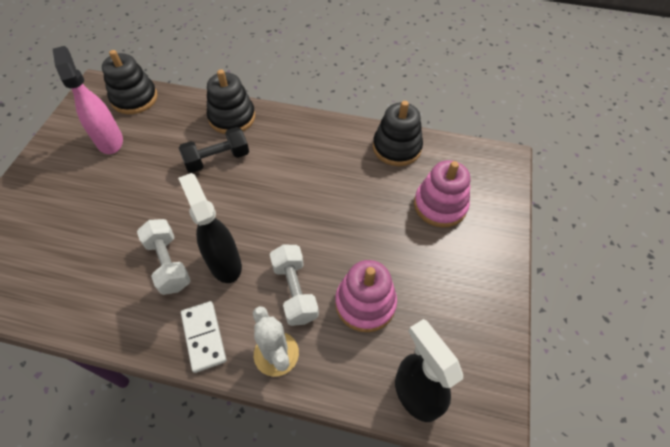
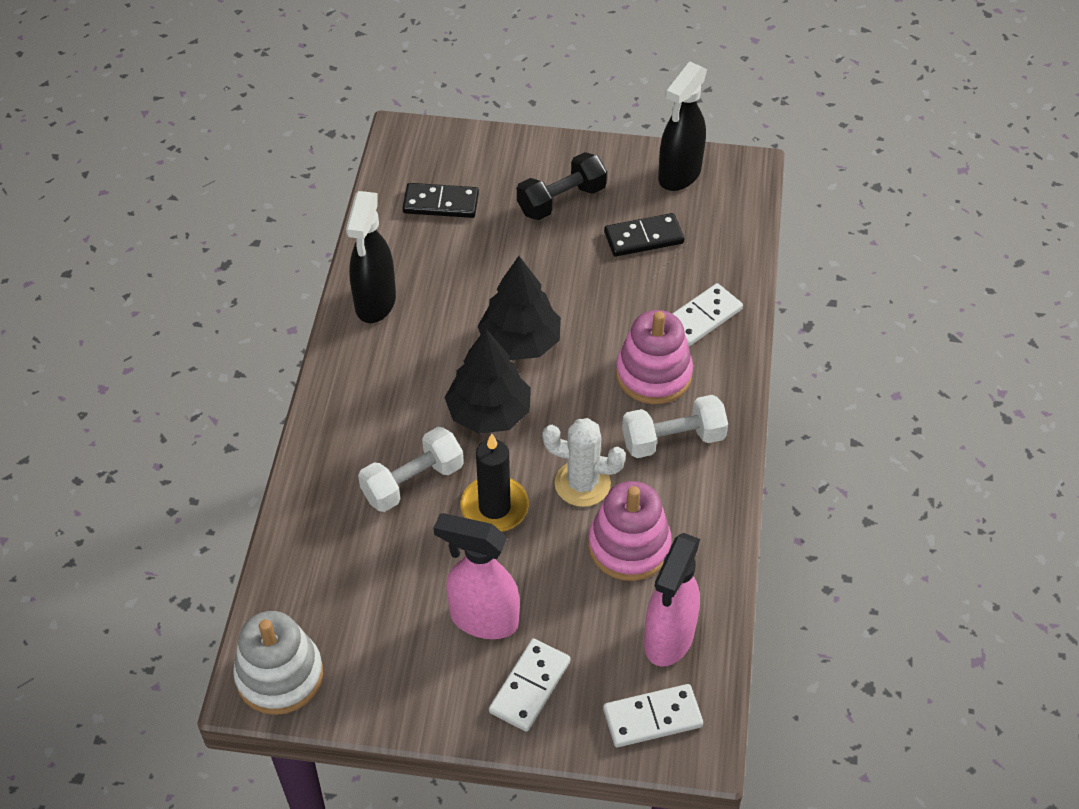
black candle: 0 -> 1
black domino: 0 -> 2
black stacking toy: 3 -> 0
black tree: 0 -> 2
pink spray bottle: 1 -> 2
white domino: 1 -> 3
white stacking toy: 0 -> 1

